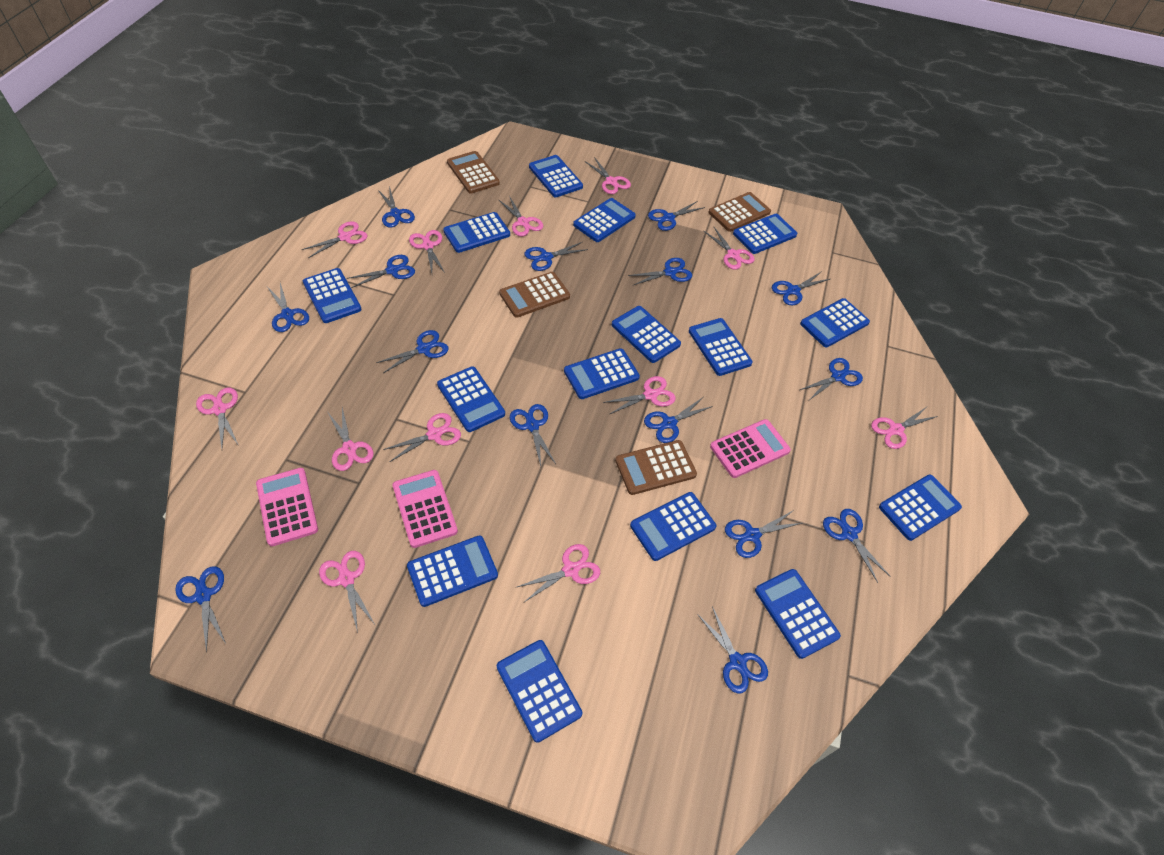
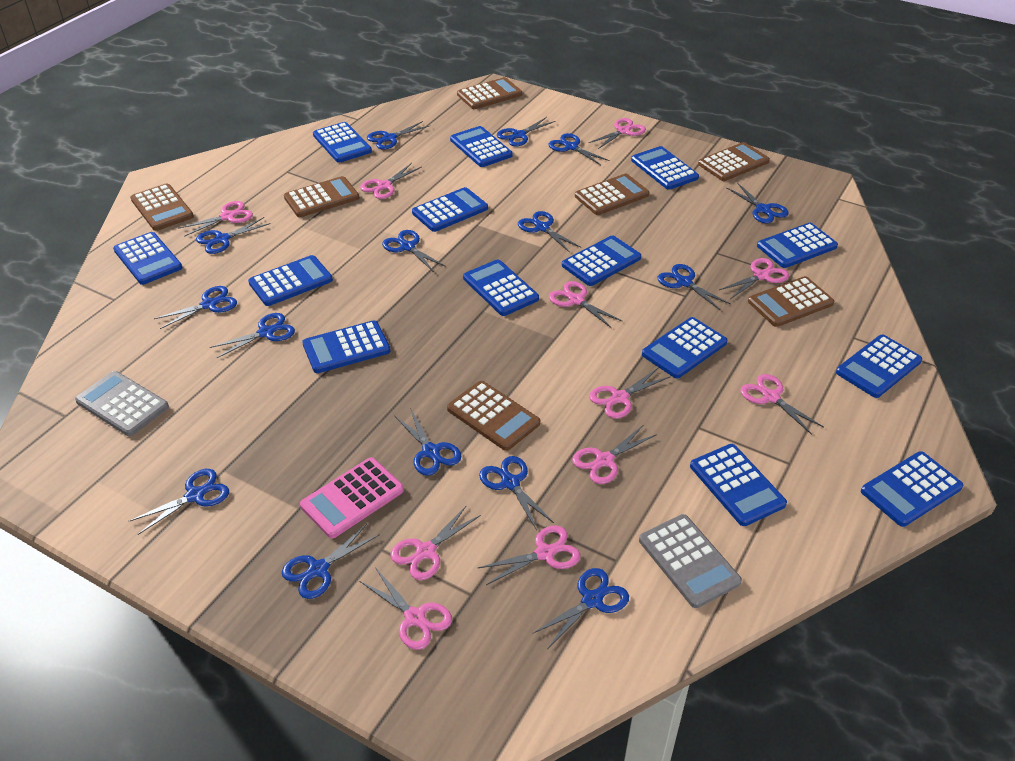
blue calculator: 15 -> 14
brown calculator: 4 -> 7
grey calculator: 0 -> 2
pink calculator: 3 -> 1
pink scissors: 12 -> 11

